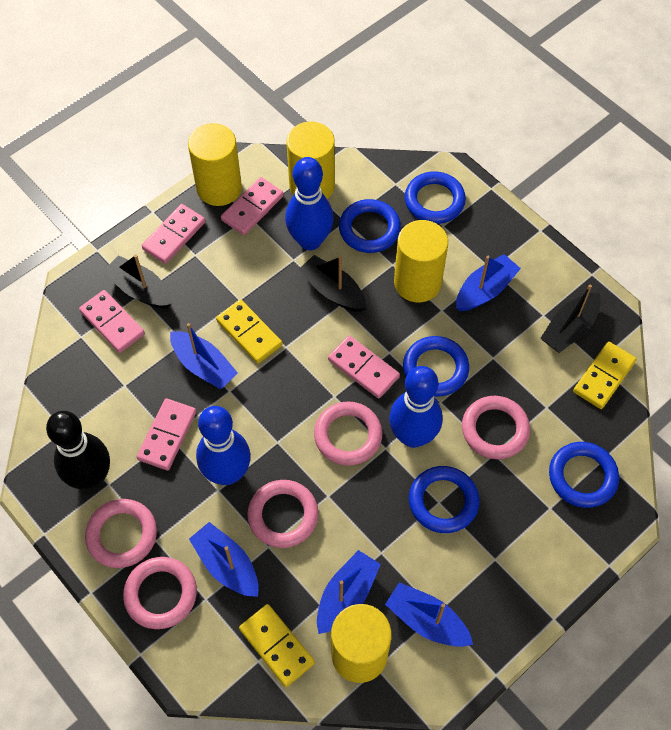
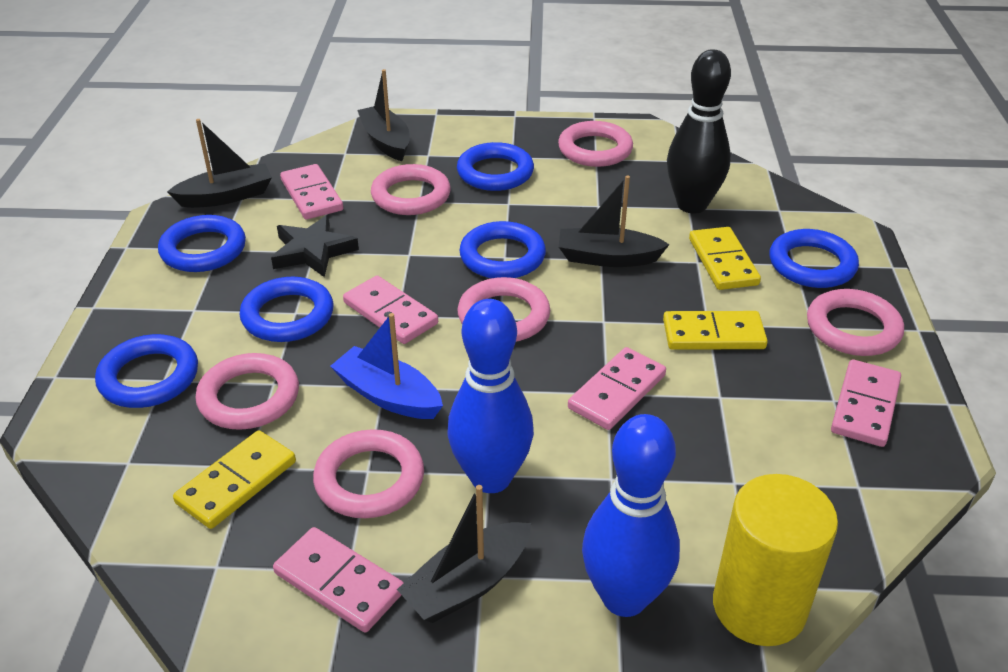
black boat: 3 -> 4
black star: 0 -> 1
blue boat: 5 -> 1
blue bowling pin: 3 -> 2
blue ring: 5 -> 6
pink ring: 5 -> 6
yellow cylinder: 4 -> 1

